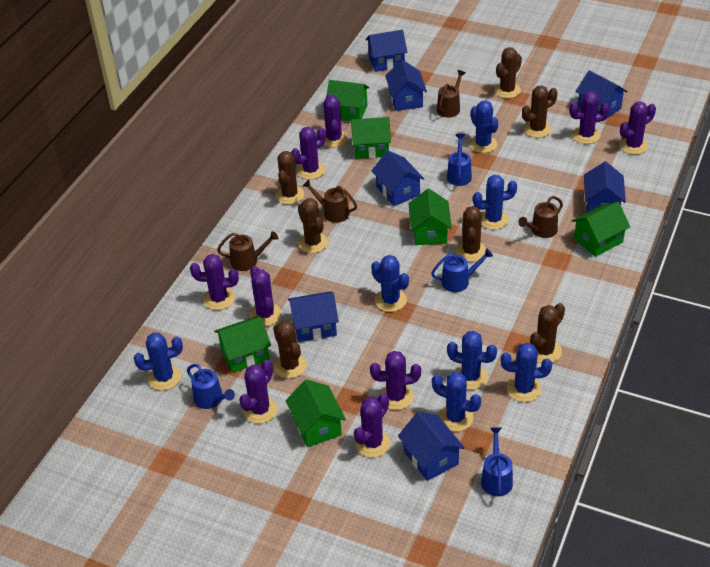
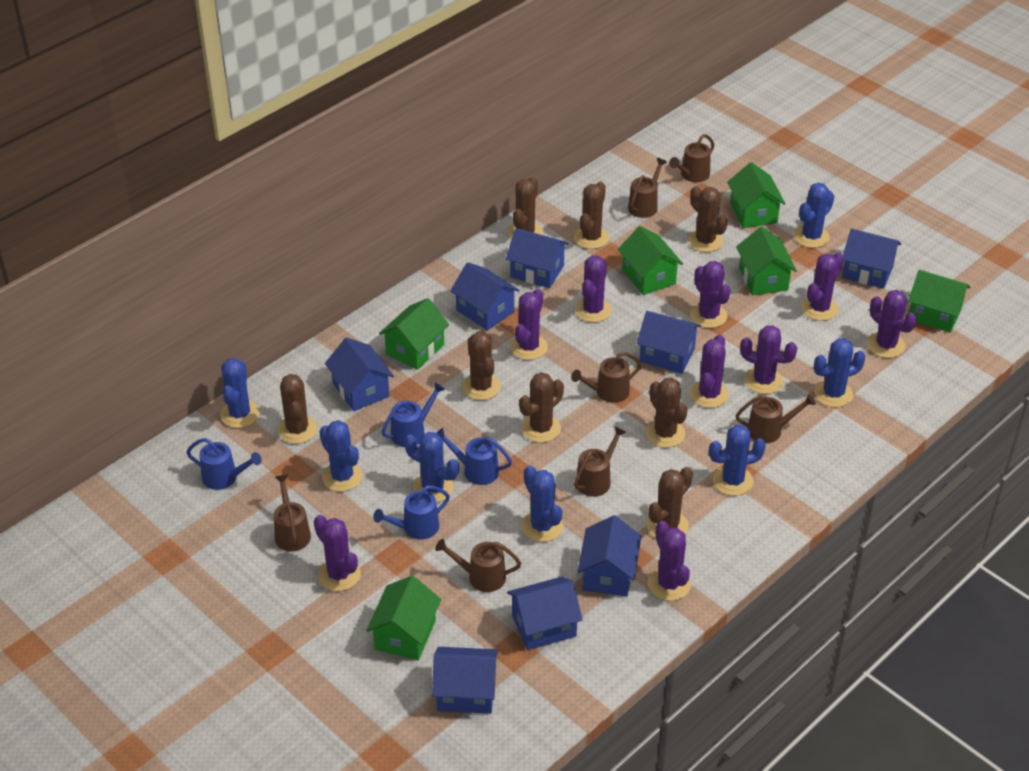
blue house: 7 -> 8
brown cactus: 7 -> 8
brown watering can: 4 -> 7

